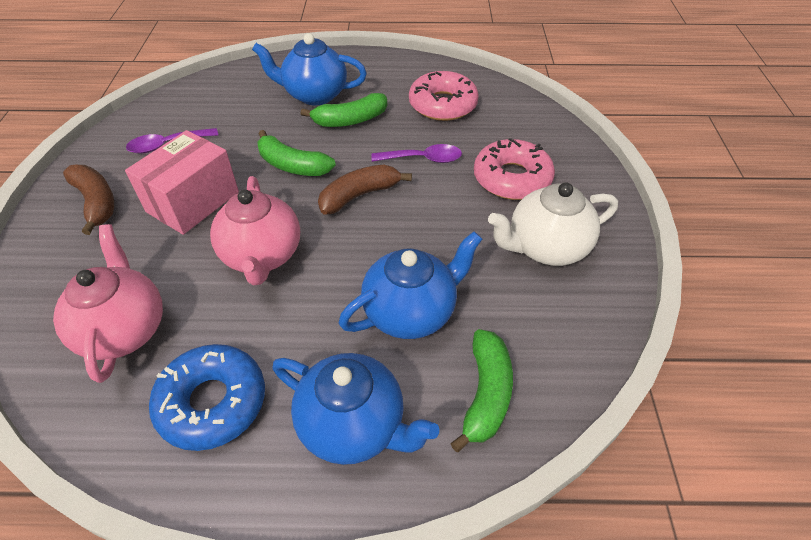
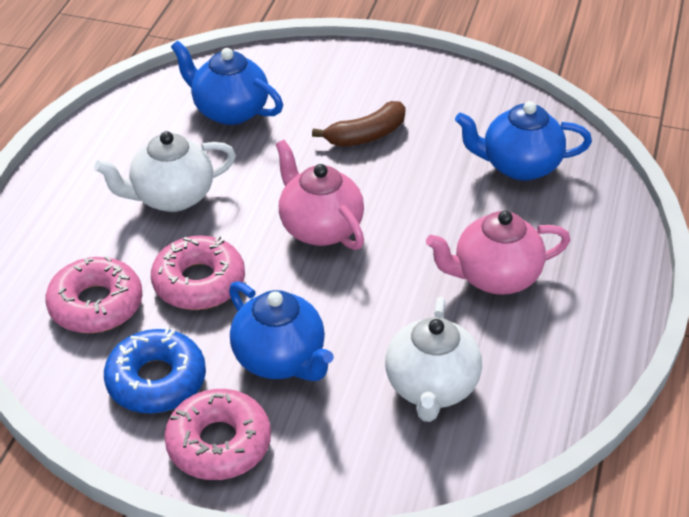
brown banana: 2 -> 1
green banana: 3 -> 0
pink box: 1 -> 0
pink donut: 2 -> 3
purple spoon: 2 -> 0
white teapot: 1 -> 2

